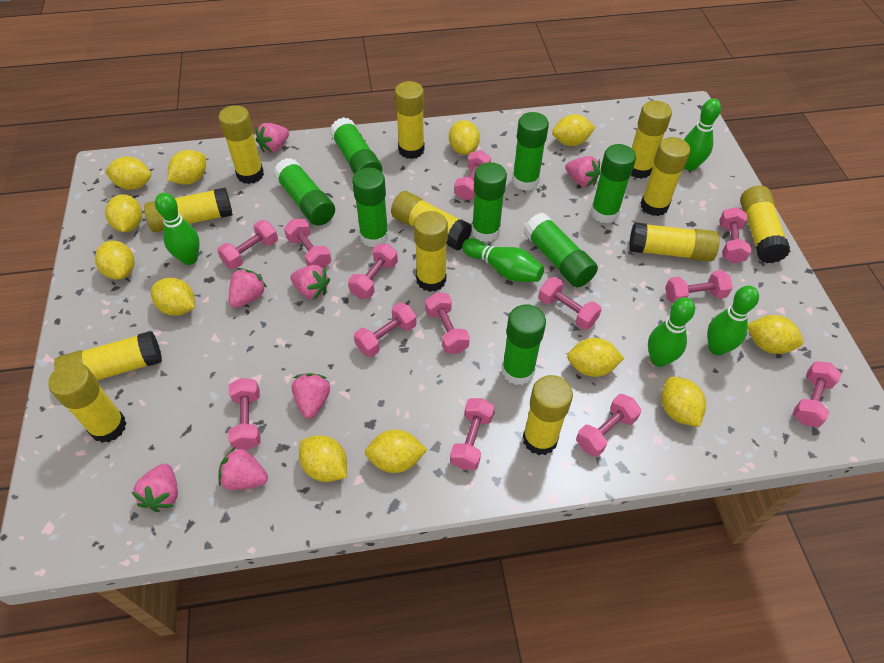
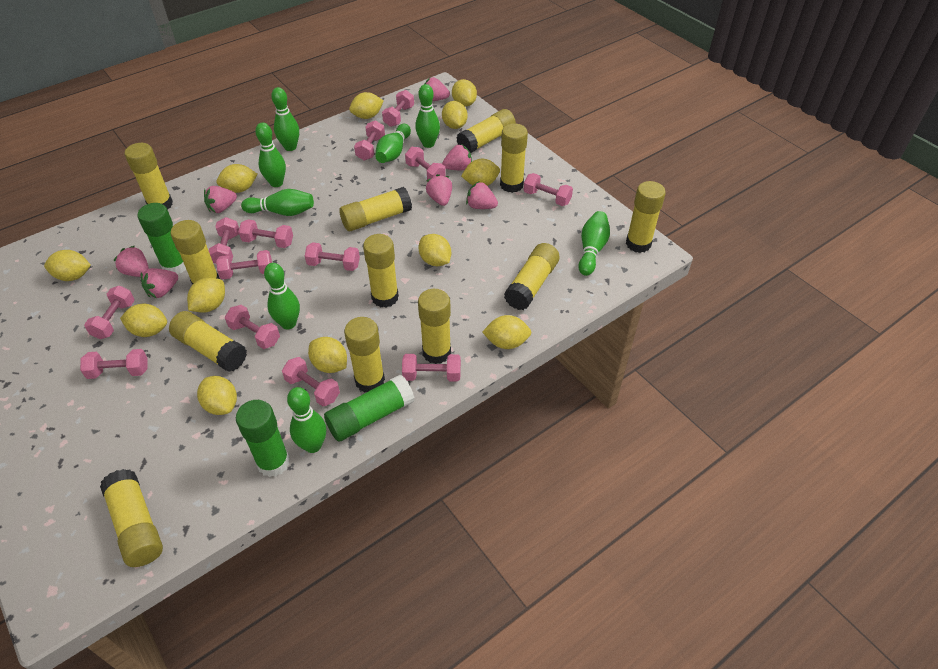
green bowling pin: 5 -> 8
green glue stick: 8 -> 3

